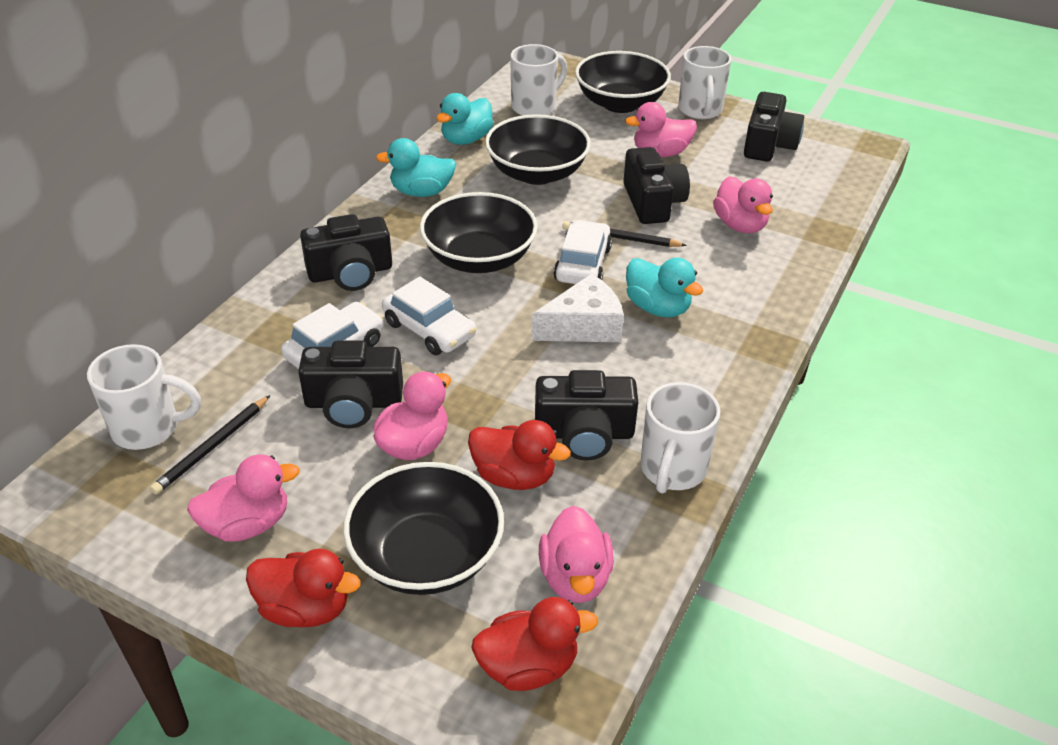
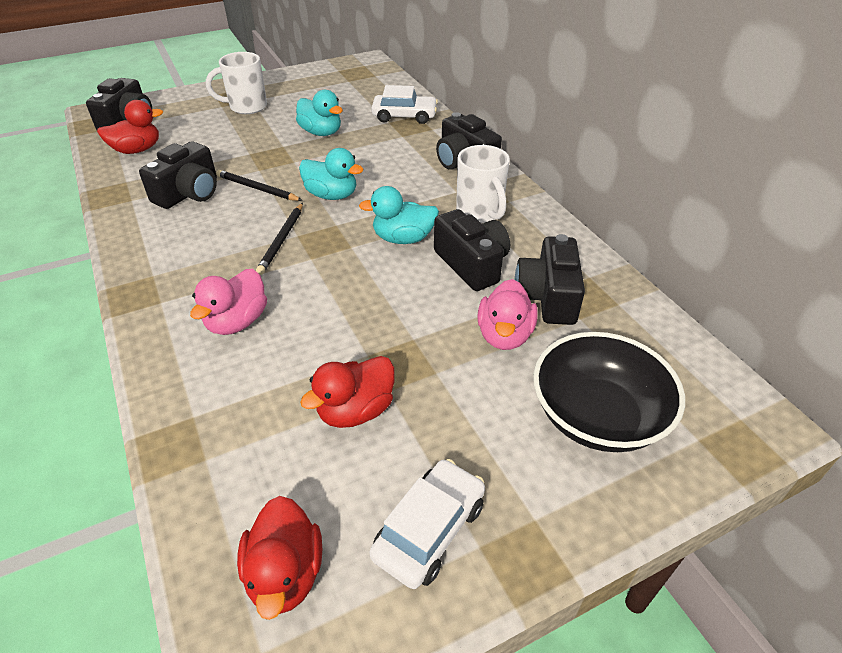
black bowl: 4 -> 1
pink duck: 5 -> 2
white car: 3 -> 2
white cheese: 1 -> 0
white mug: 4 -> 2

